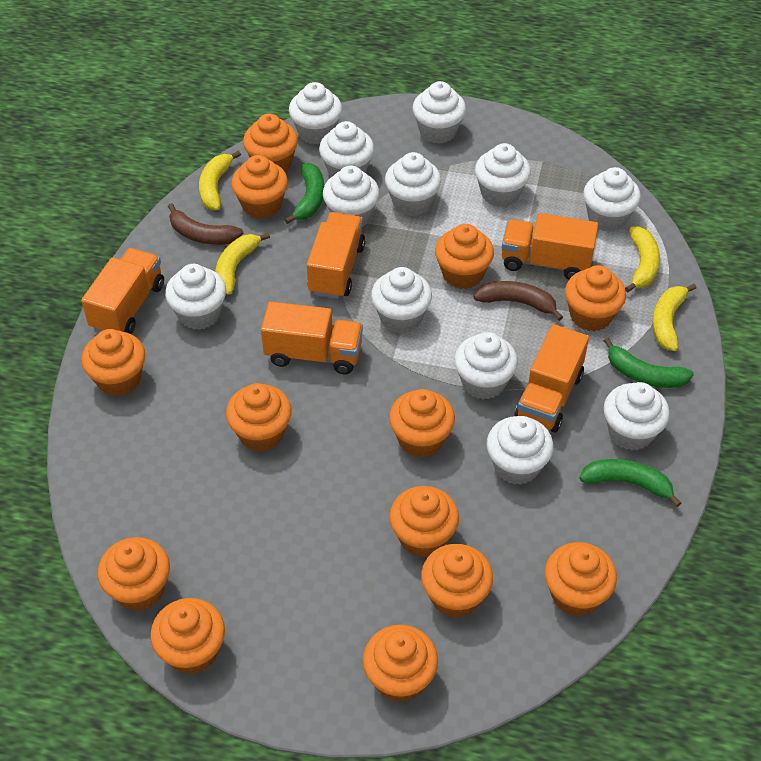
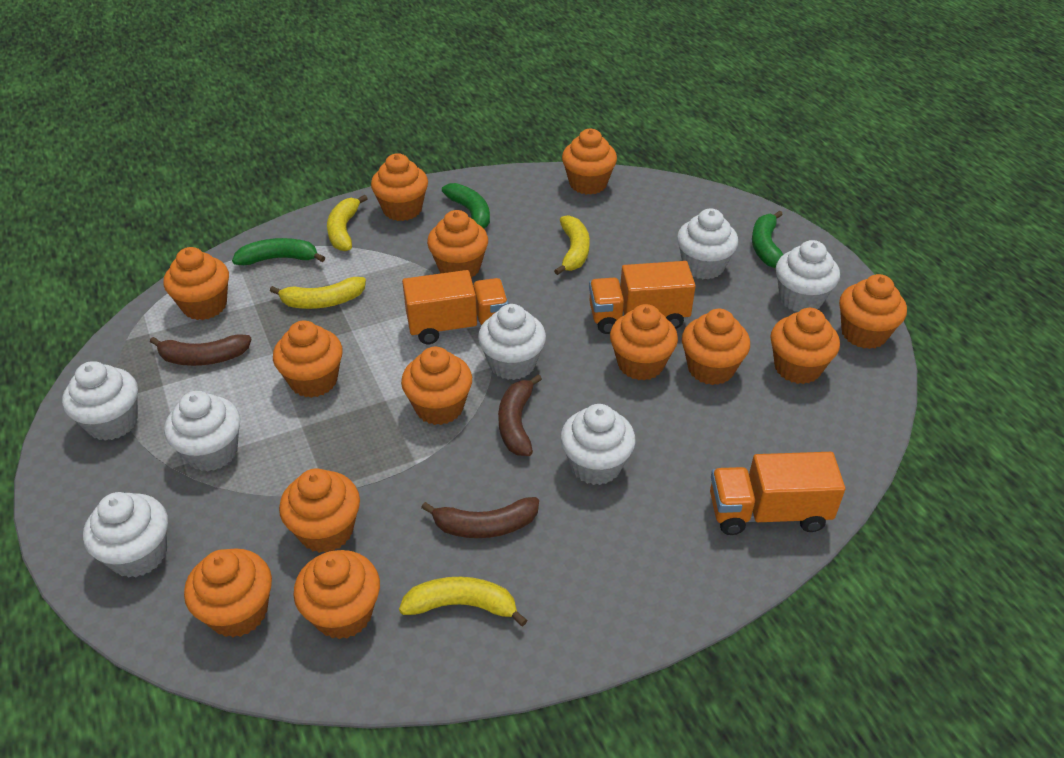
brown banana: 2 -> 3
orange truck: 5 -> 3
white cupcake: 12 -> 7

